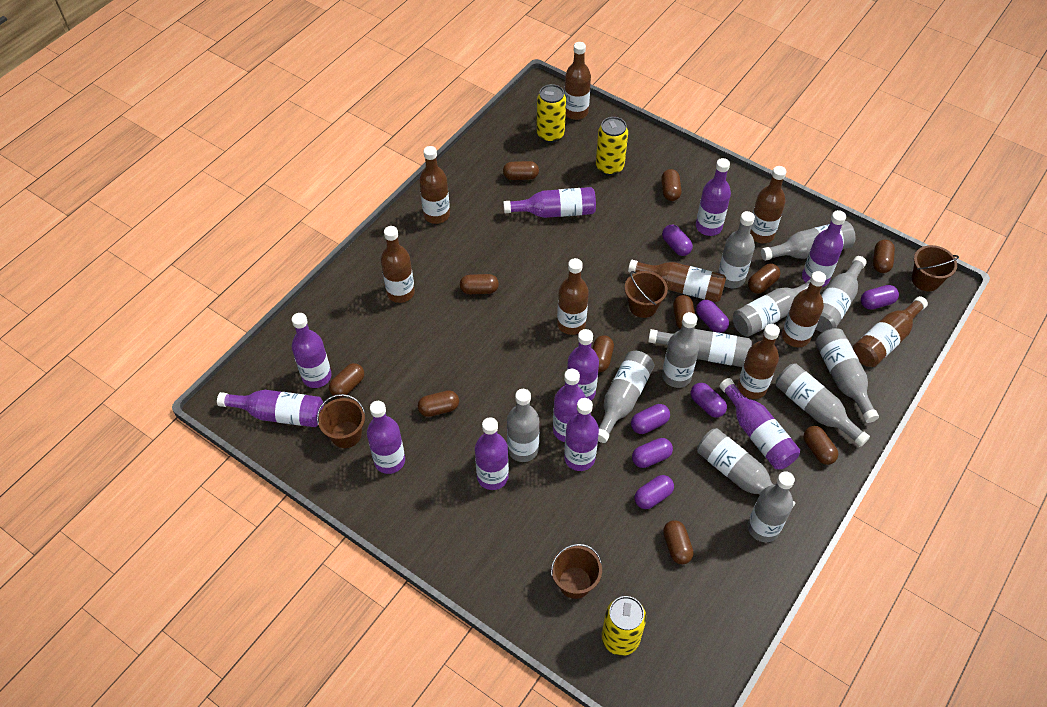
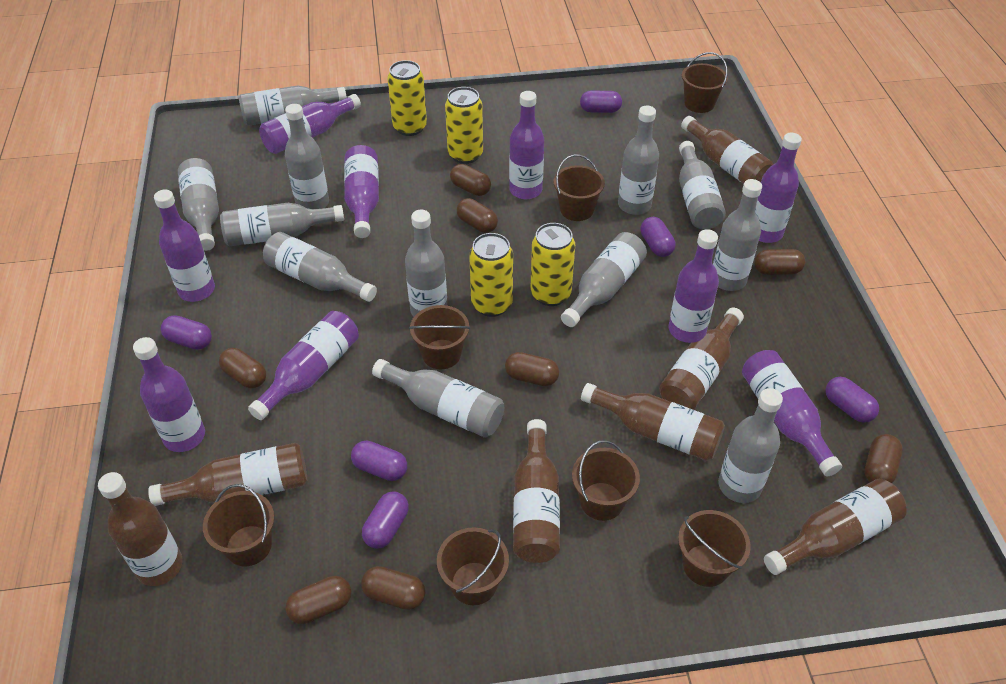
brown bottle: 9 -> 7
brown bucket: 4 -> 7
brown capsule: 11 -> 8
purple bottle: 11 -> 9
purple capsule: 7 -> 6
yellow can: 3 -> 4

